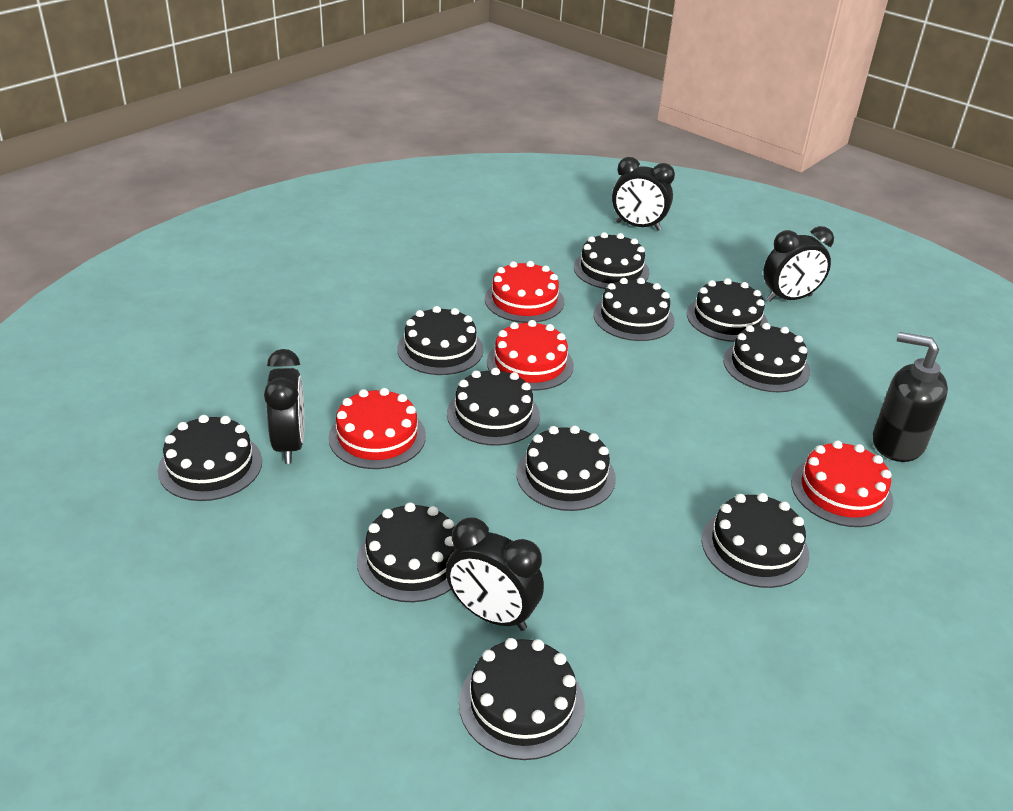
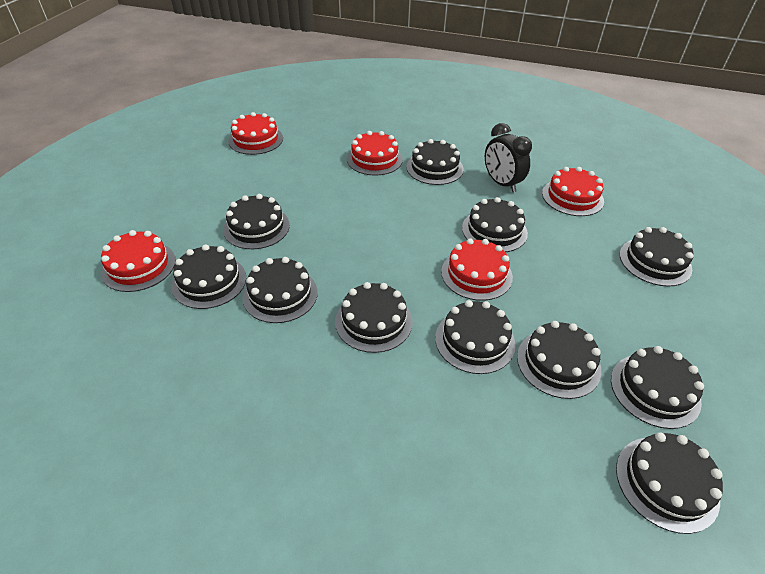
black clock: 4 -> 1
black soap dispenser: 1 -> 0
red cake: 4 -> 5

